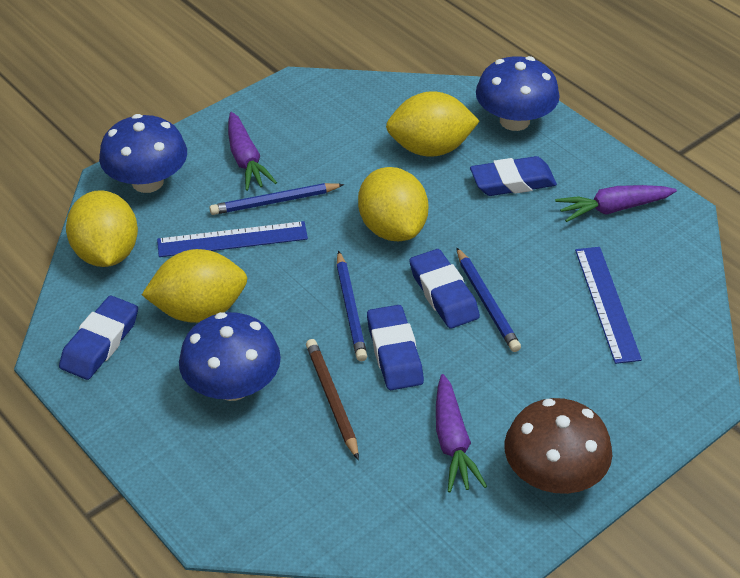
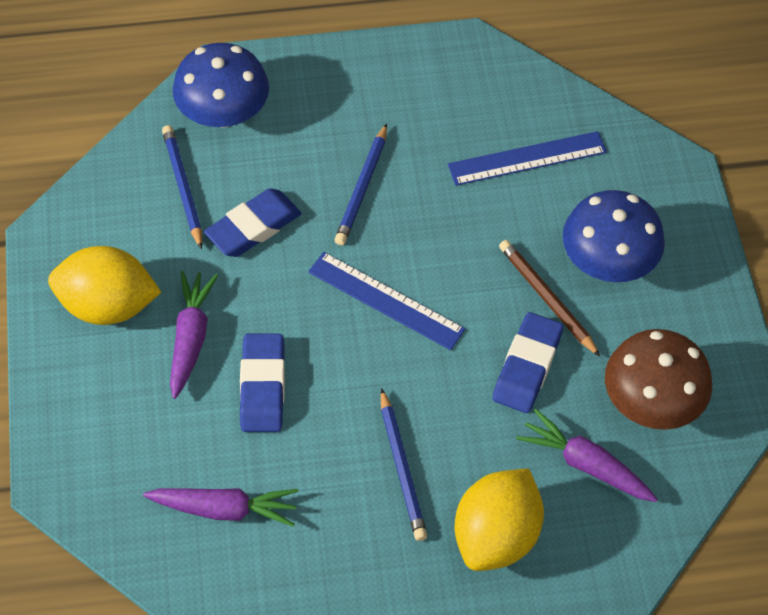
blue eraser: 4 -> 3
blue mushroom: 3 -> 2
yellow lemon: 4 -> 2

